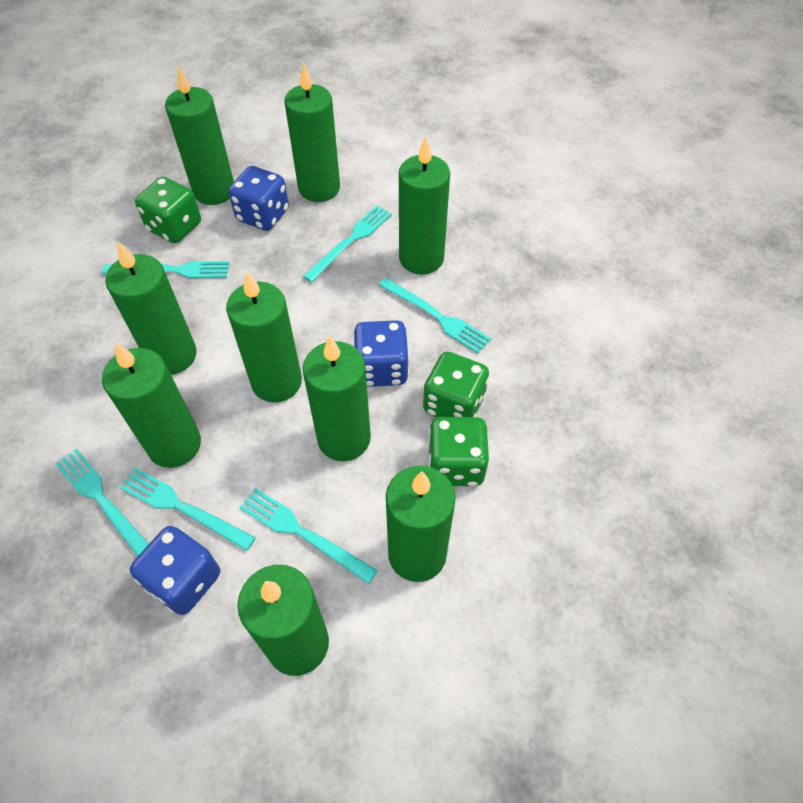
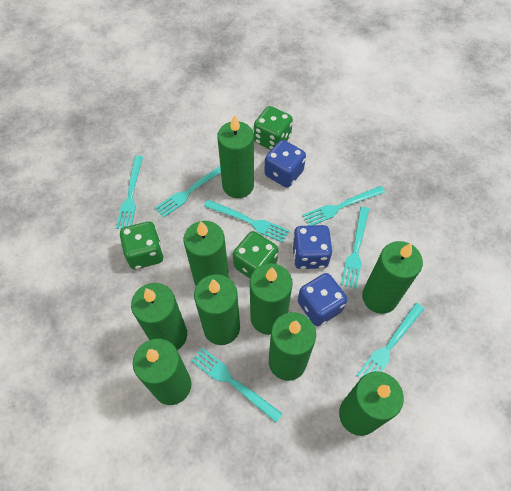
turquoise fork: 6 -> 7

